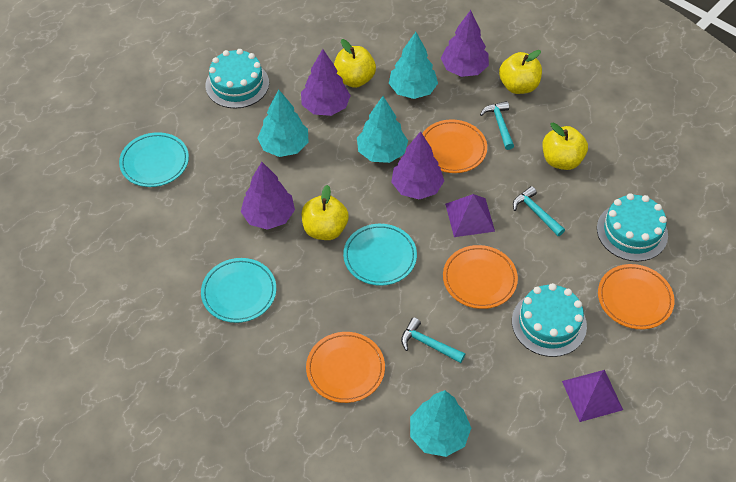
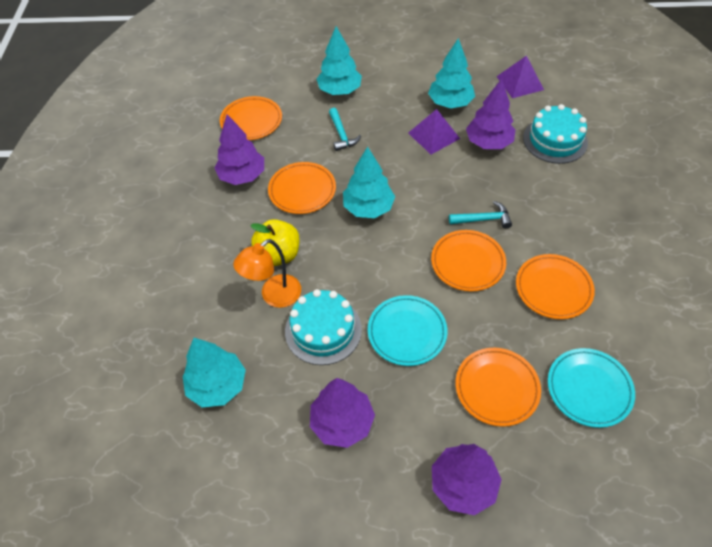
orange lamp: 0 -> 1
orange plate: 4 -> 5
turquoise cake: 3 -> 2
turquoise hammer: 3 -> 2
turquoise plate: 3 -> 2
yellow apple: 4 -> 1

